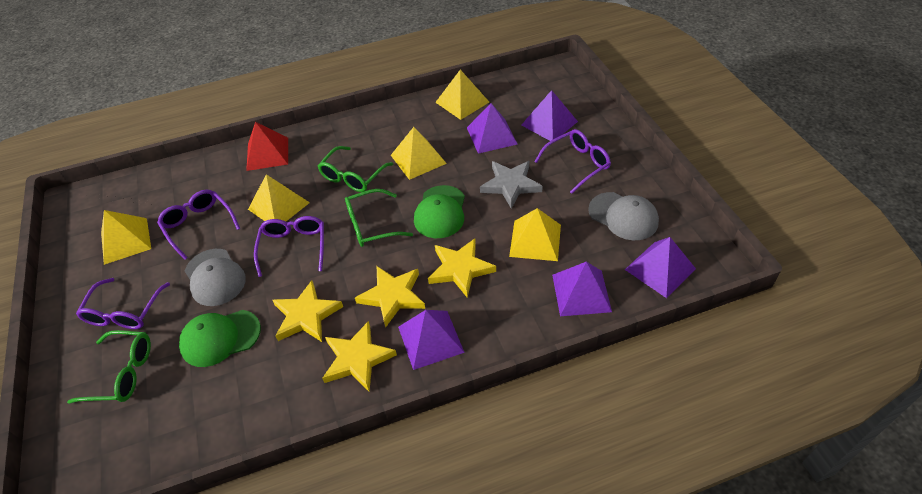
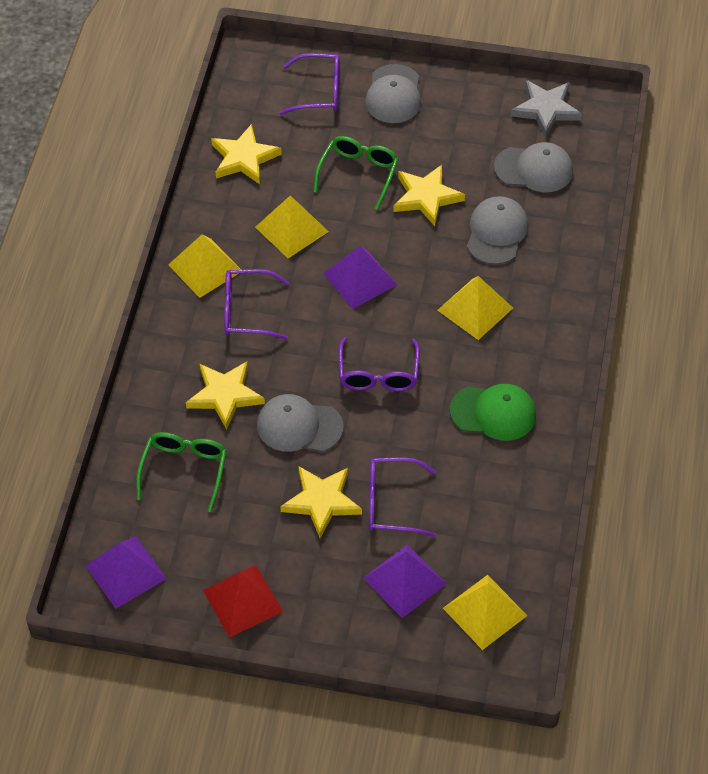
green cap: 2 -> 1
green glasses: 3 -> 2
grey cap: 2 -> 4
purple pyramid: 5 -> 3
yellow pyramid: 5 -> 4

